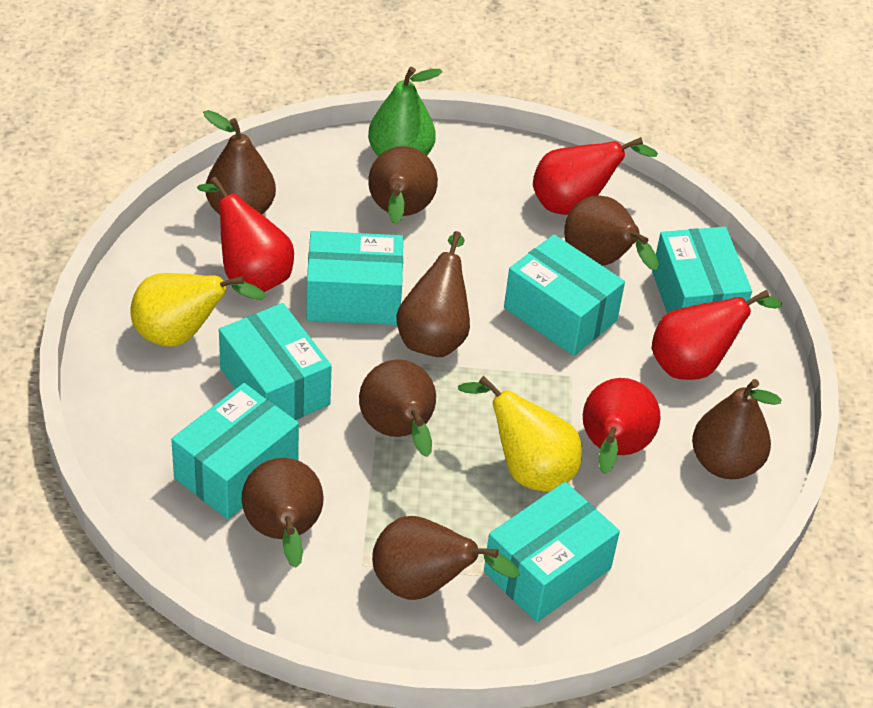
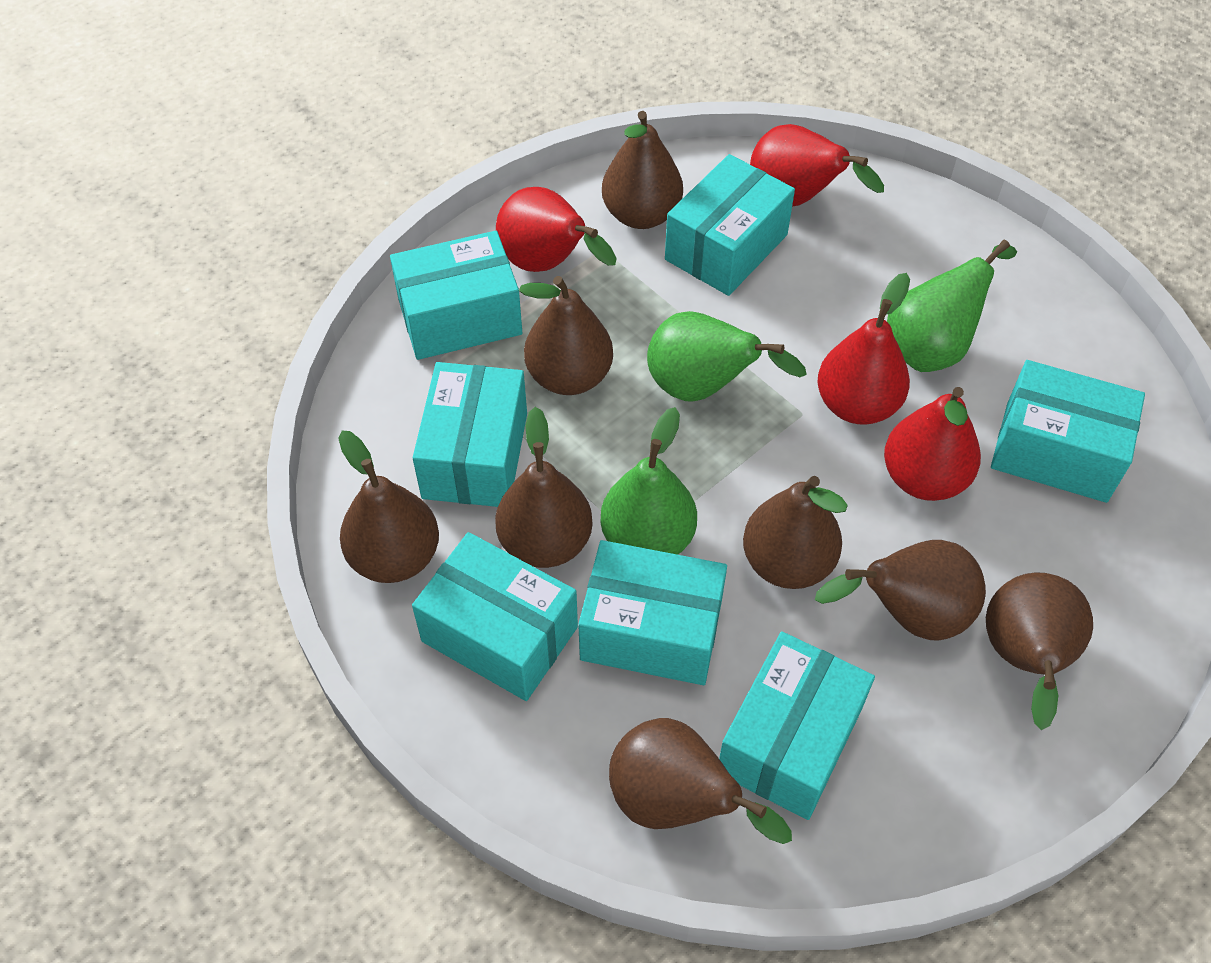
green pear: 1 -> 3
turquoise box: 6 -> 7
yellow pear: 2 -> 0

